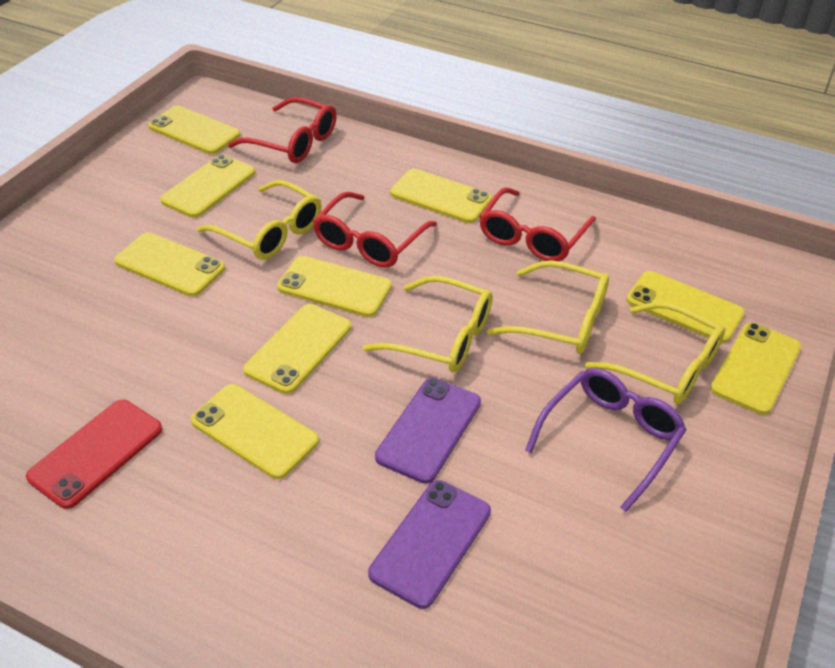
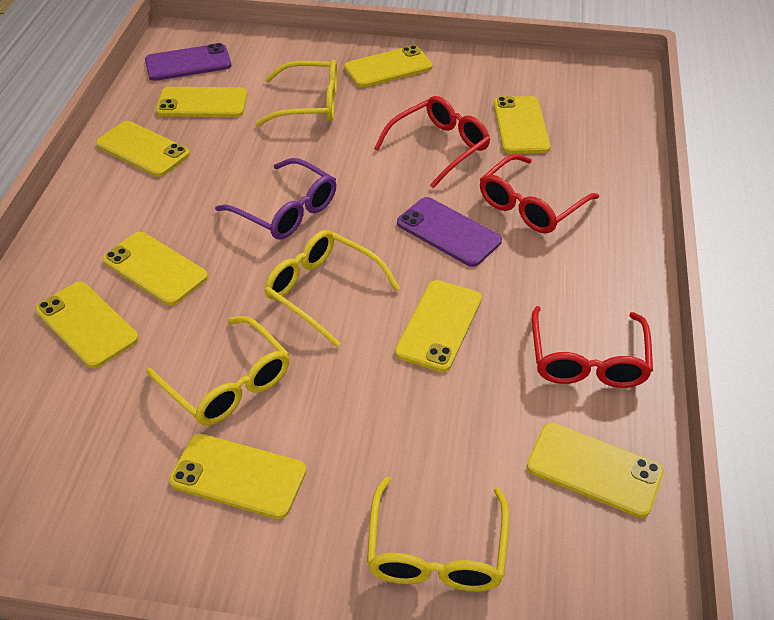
red phone: 1 -> 0

